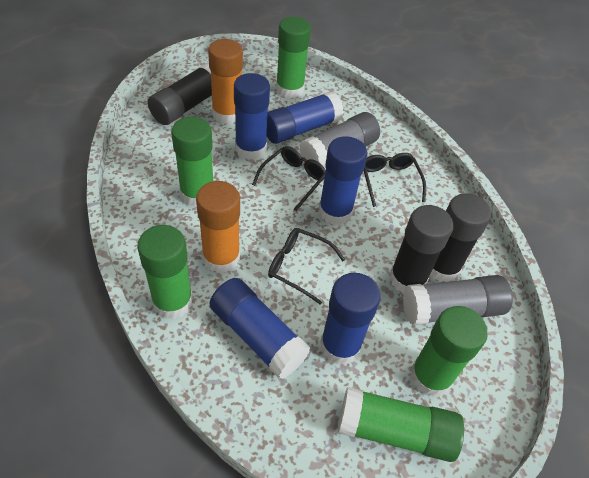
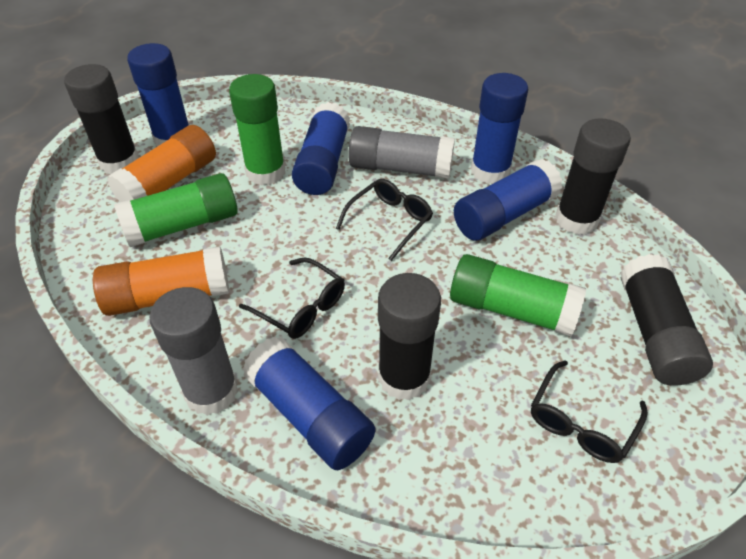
black glue stick: 3 -> 4
green glue stick: 5 -> 3

